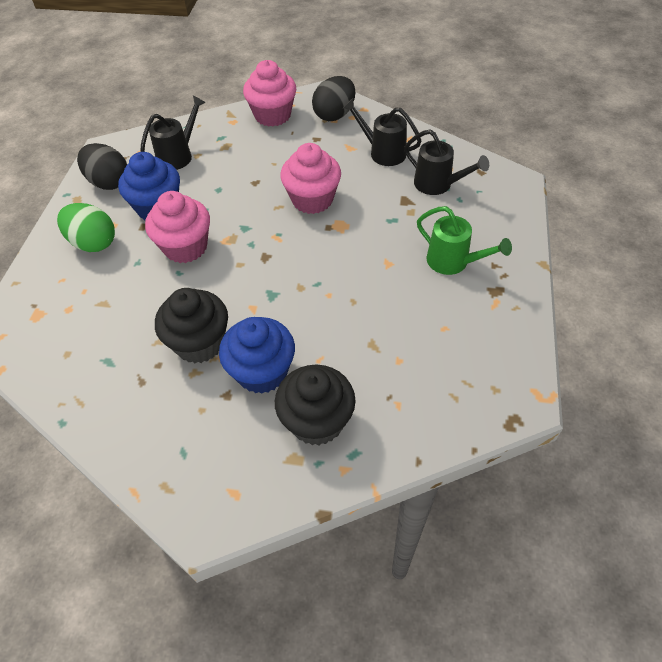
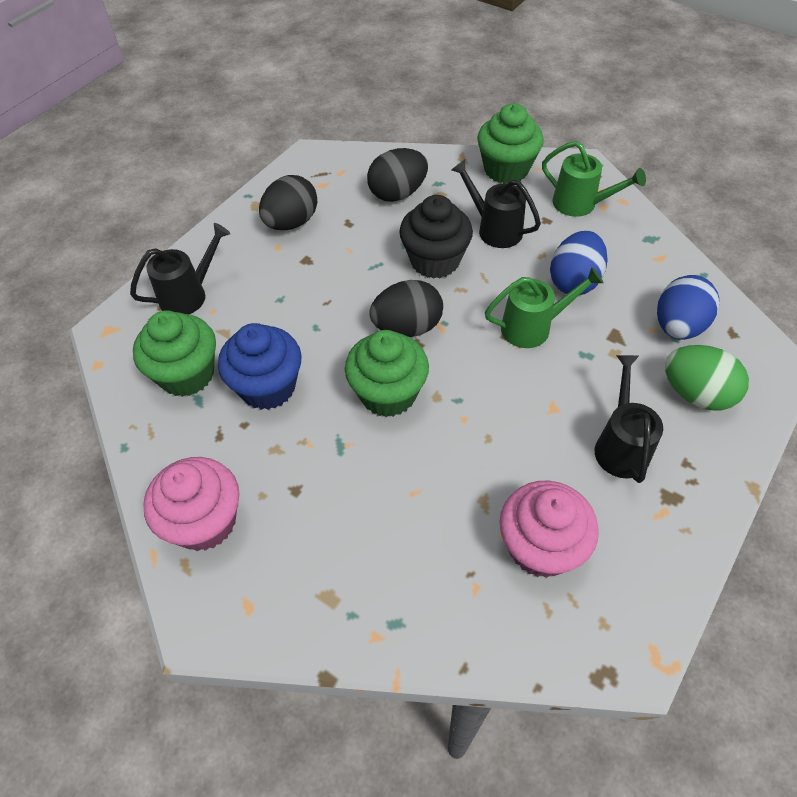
black cupcake: 2 -> 1
black egg: 2 -> 3
blue cupcake: 2 -> 1
blue egg: 0 -> 2
green cupcake: 0 -> 3
green watering can: 1 -> 2
pink cupcake: 3 -> 2

